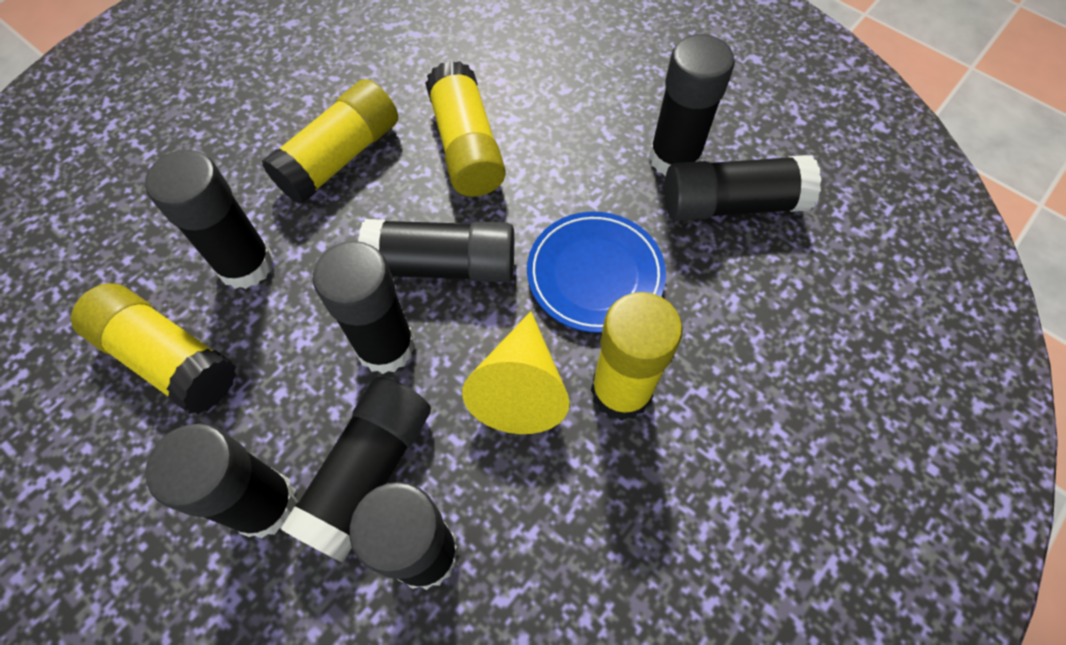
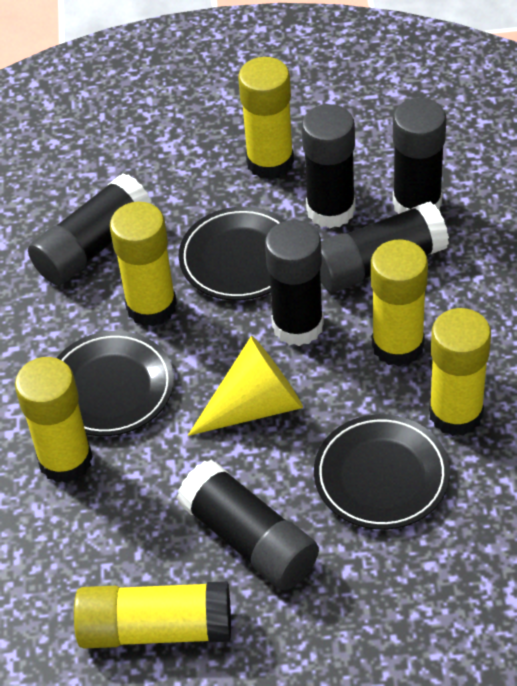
black glue stick: 8 -> 6
black plate: 0 -> 3
blue plate: 1 -> 0
yellow glue stick: 4 -> 6

